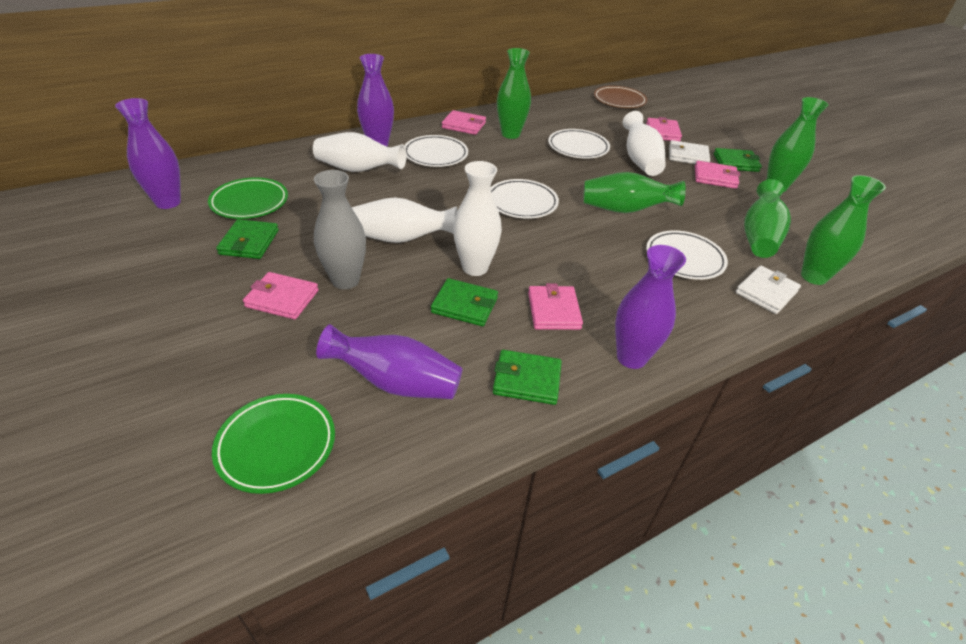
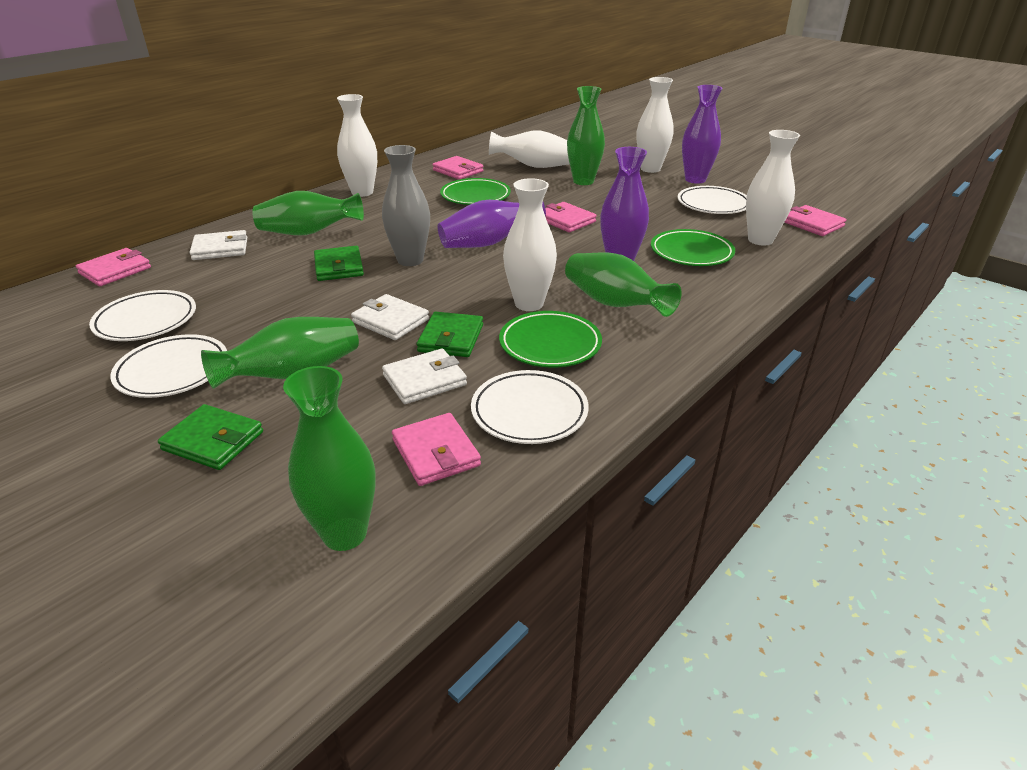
brown plate: 1 -> 0
green plate: 2 -> 3
green wallet: 4 -> 3
purple vase: 4 -> 3
white vase: 4 -> 5
white wallet: 2 -> 3

